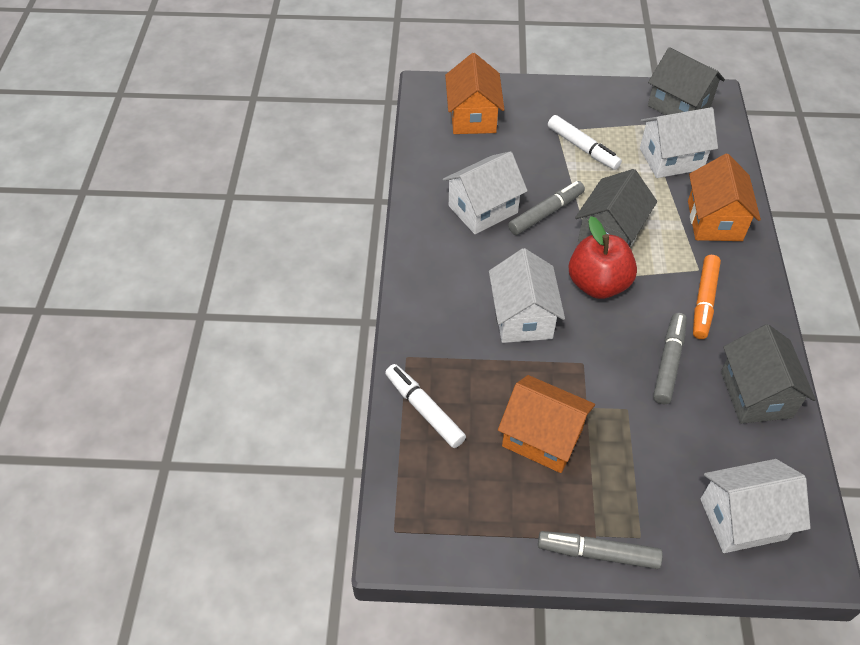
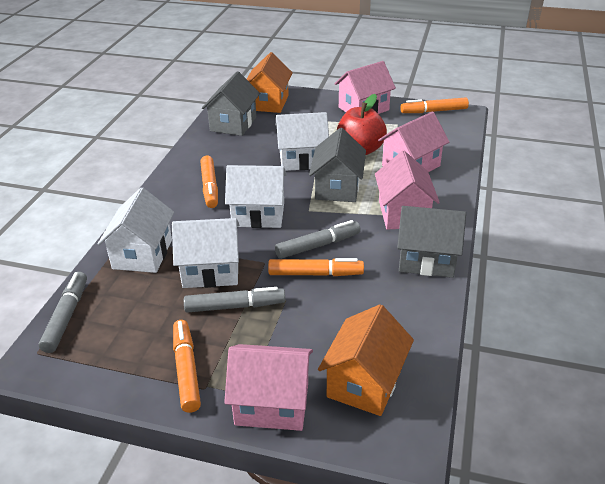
orange house: 3 -> 2
orange marker: 1 -> 4
pink house: 0 -> 4
white marker: 2 -> 0

